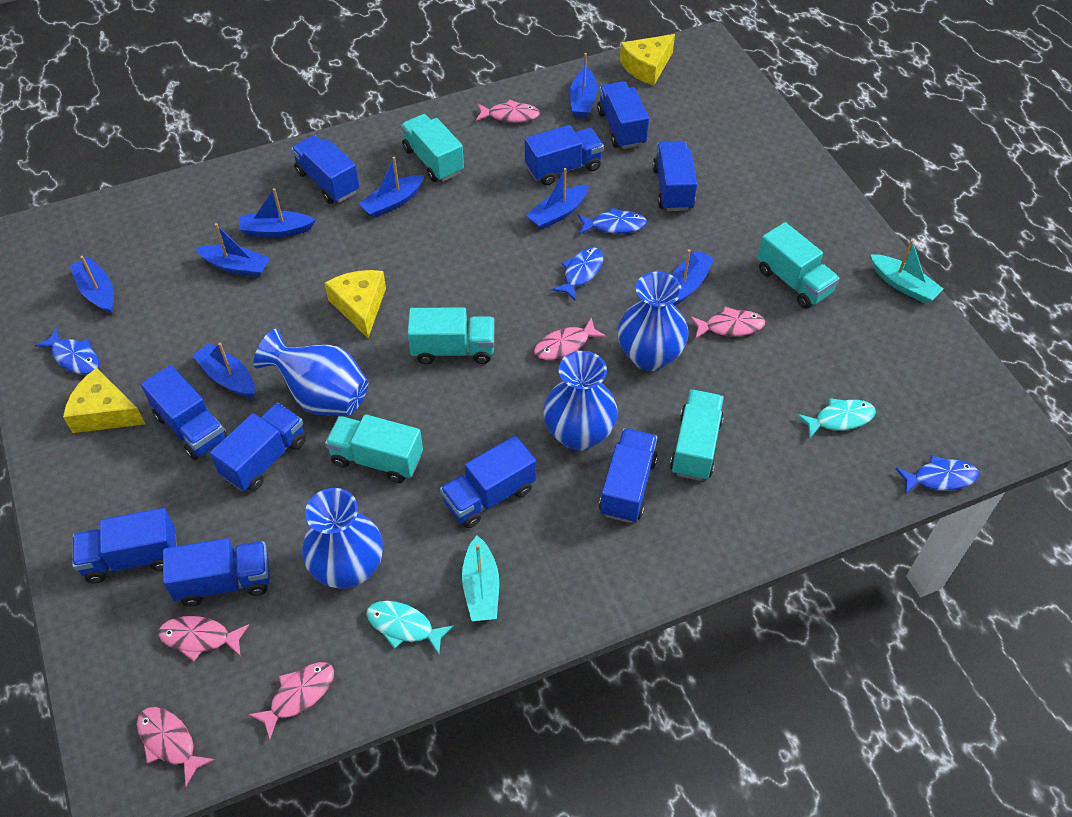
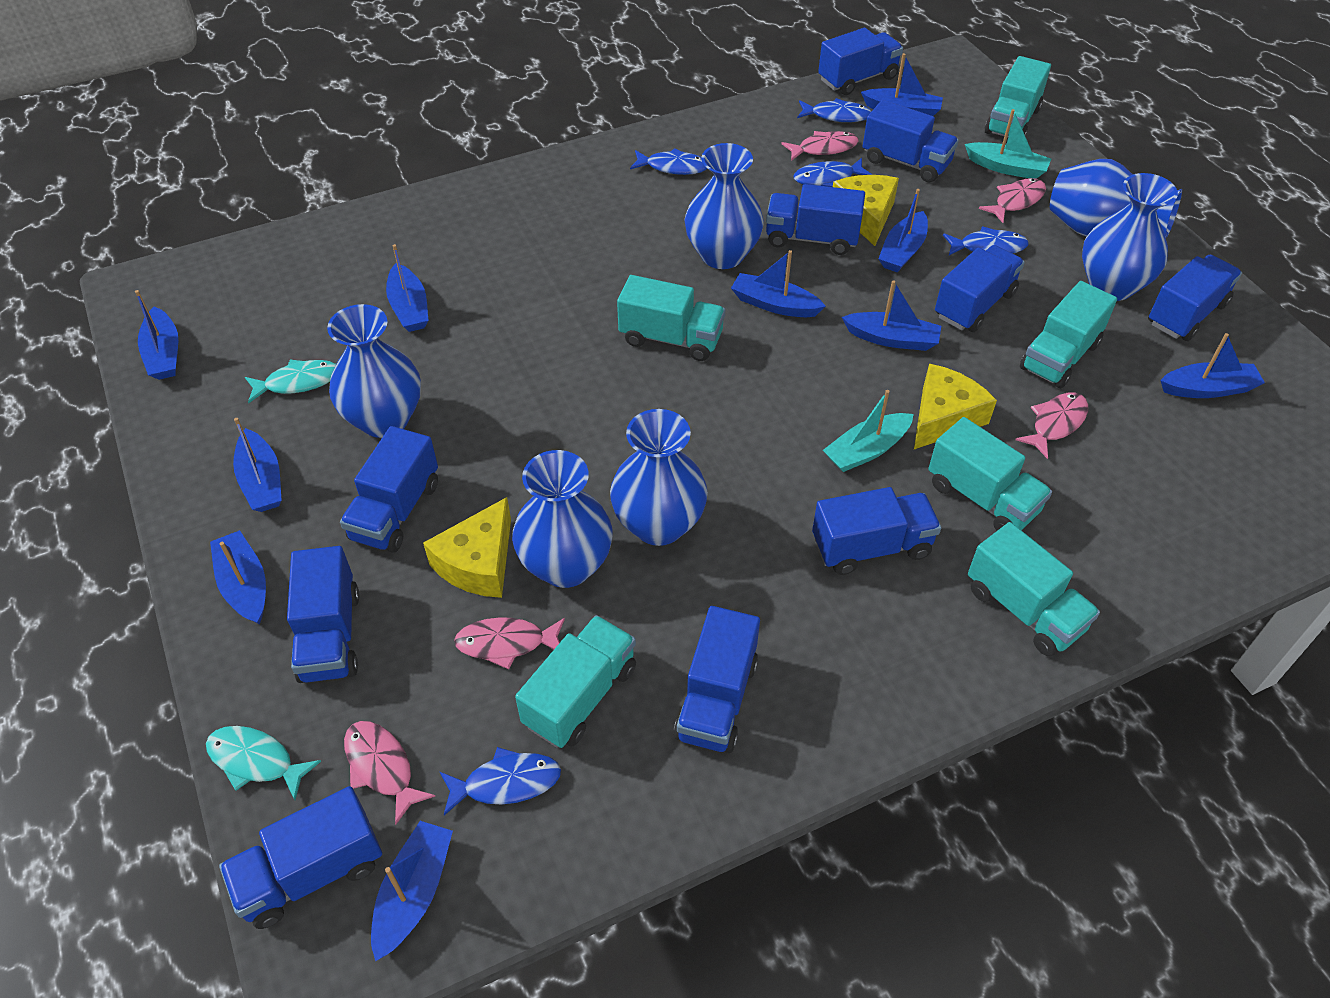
blue boat: 8 -> 10
blue fish: 4 -> 5
blue vase: 4 -> 6
pink fish: 6 -> 5
turquoise truck: 5 -> 6

